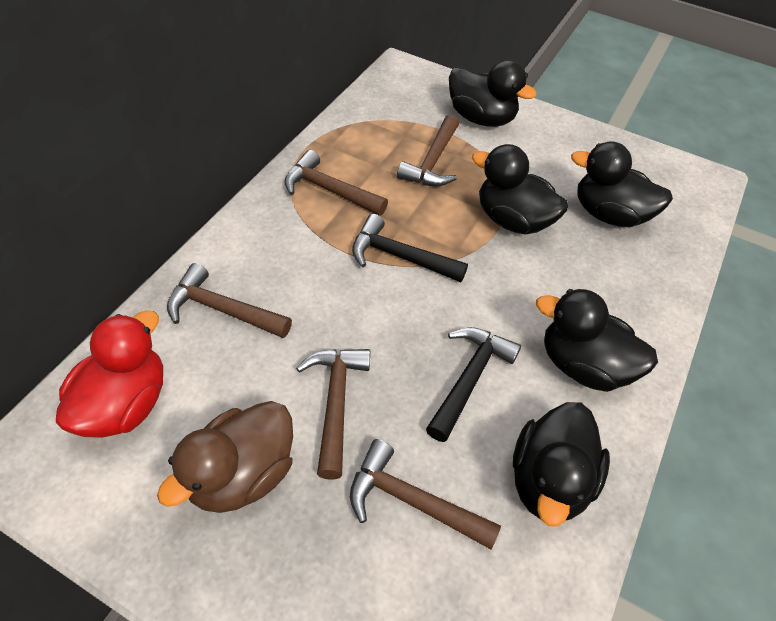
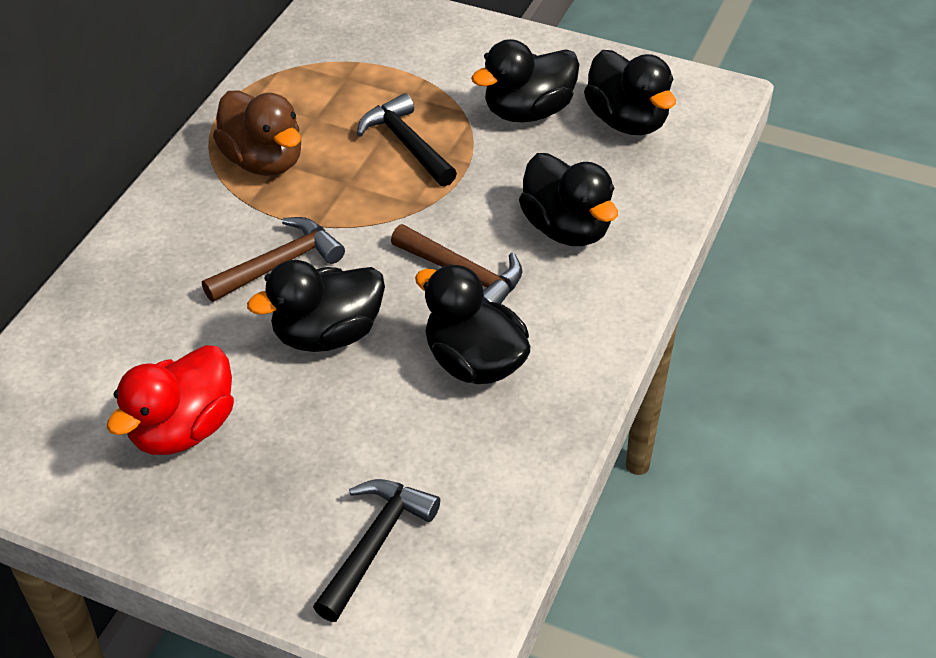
brown hammer: 5 -> 2

